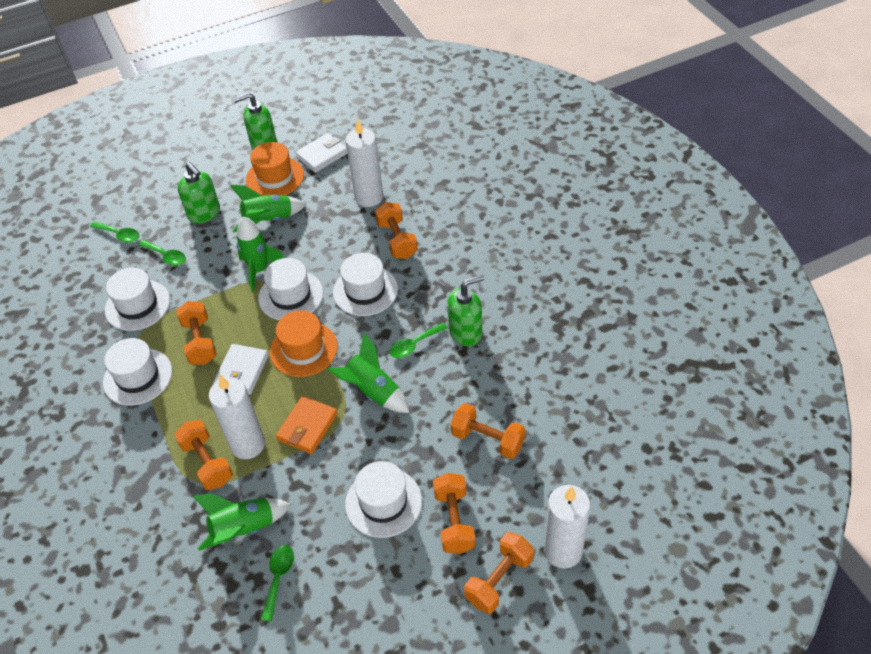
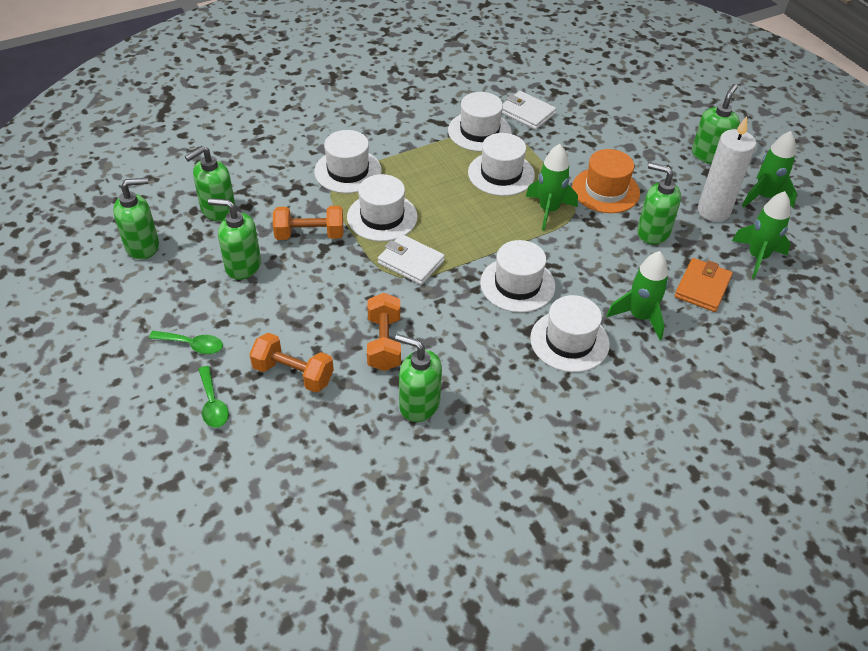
green soap dispenser: 3 -> 6
green spoon: 4 -> 2
orange dumbbell: 6 -> 3
orange hat: 2 -> 1
white candle: 3 -> 1
white hat: 5 -> 6

